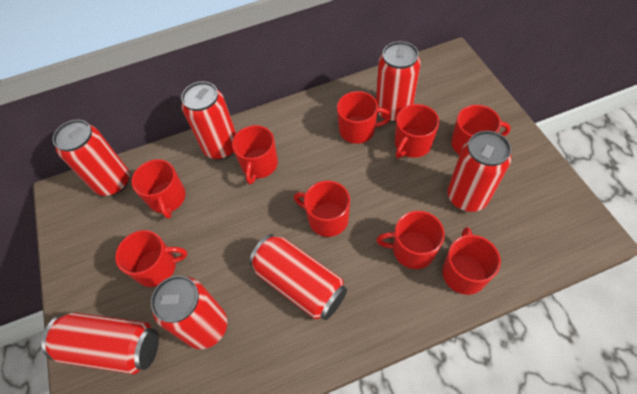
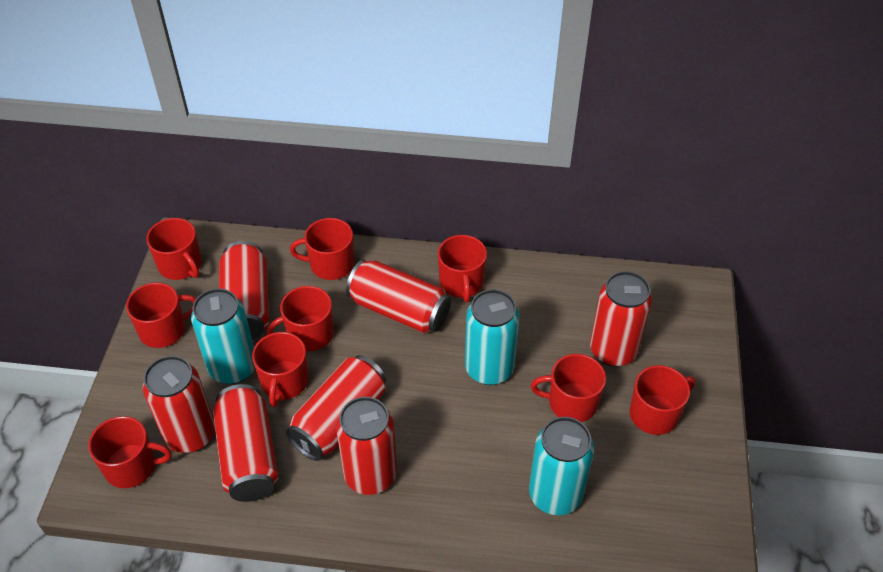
turquoise can: 0 -> 3

